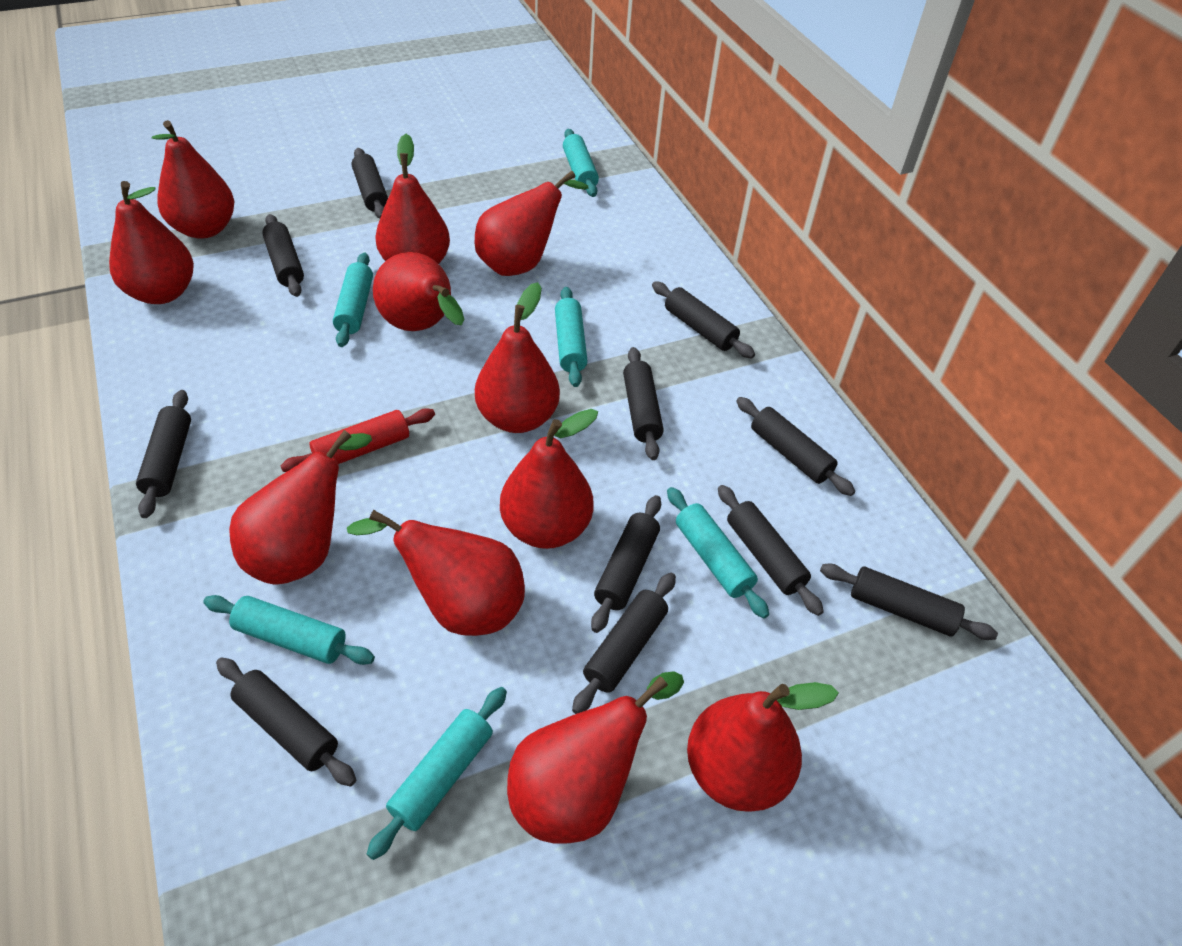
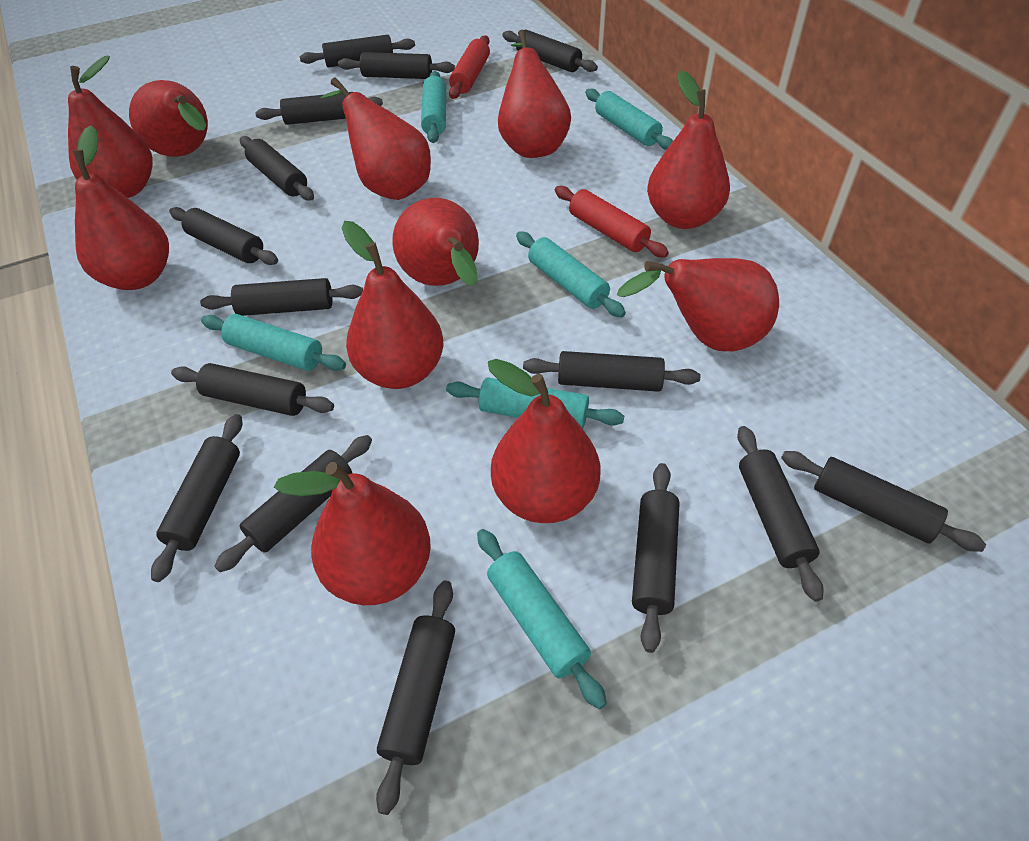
black rolling pin: 11 -> 15
red rolling pin: 1 -> 2

